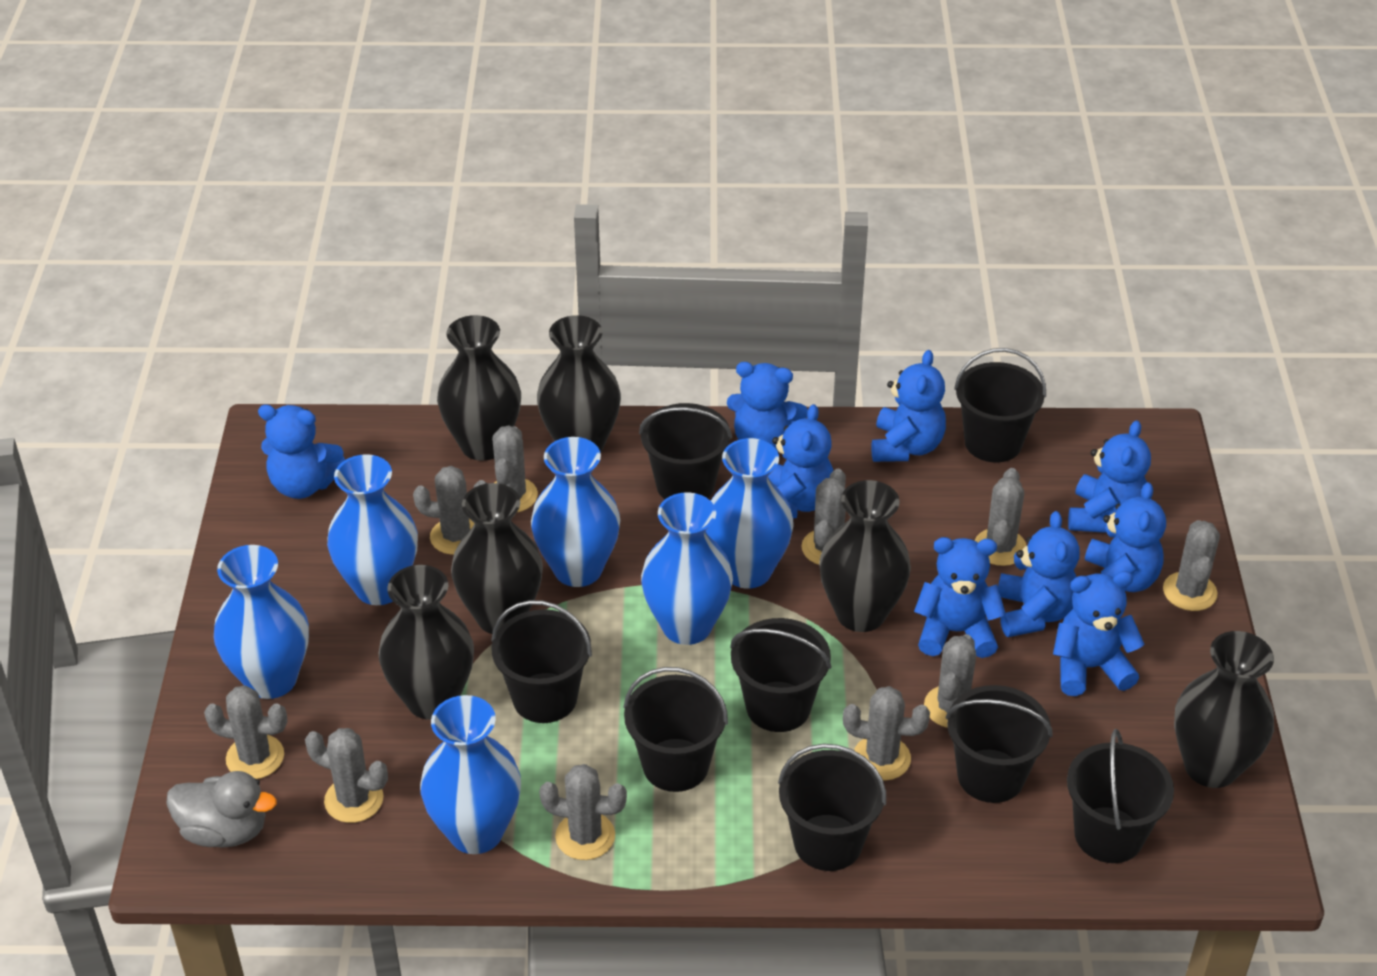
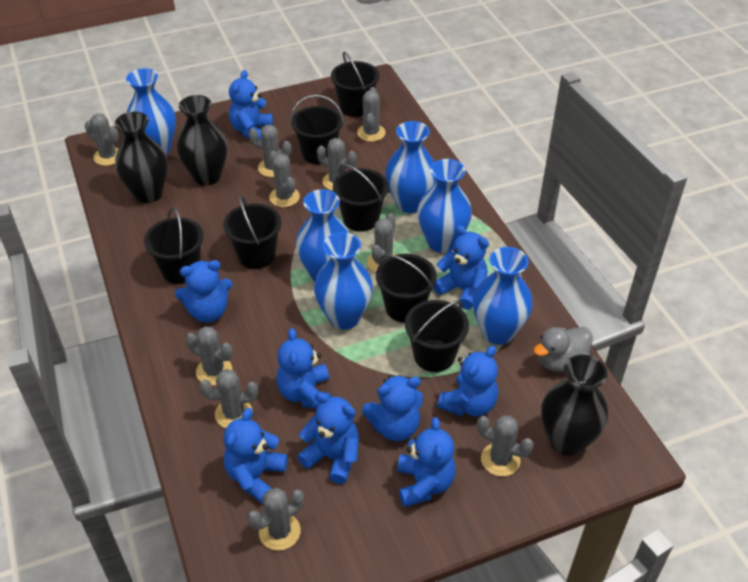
black bucket: 8 -> 7
black vase: 6 -> 3

